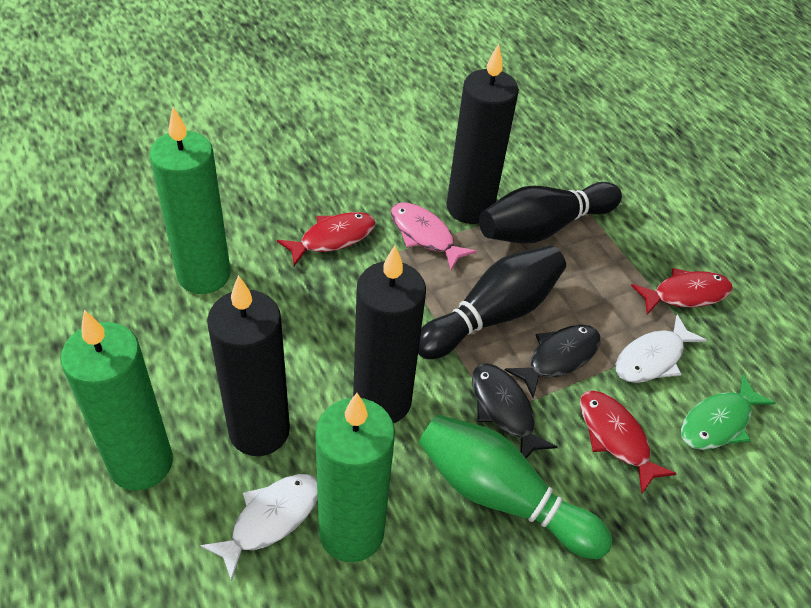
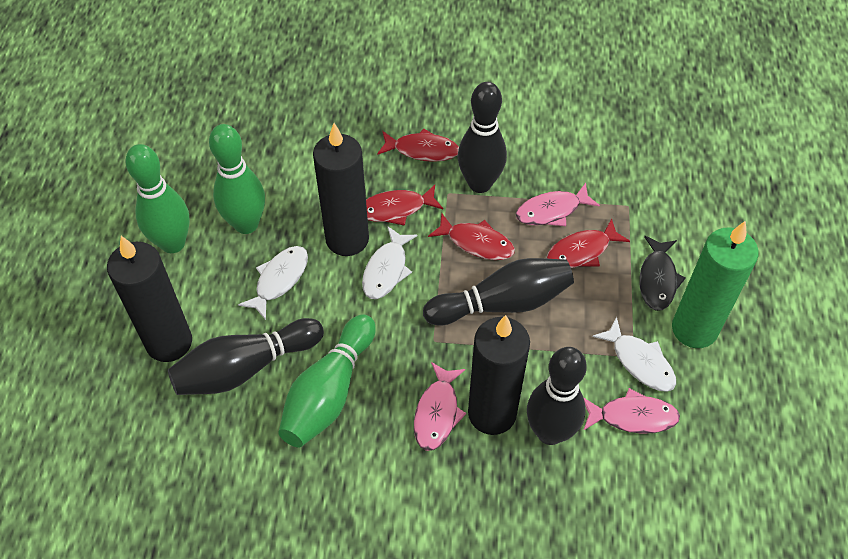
black bowling pin: 2 -> 4
black fish: 2 -> 1
green bowling pin: 1 -> 3
green candle: 3 -> 1
green fish: 1 -> 0
pink fish: 1 -> 3
red fish: 3 -> 4
white fish: 2 -> 3

